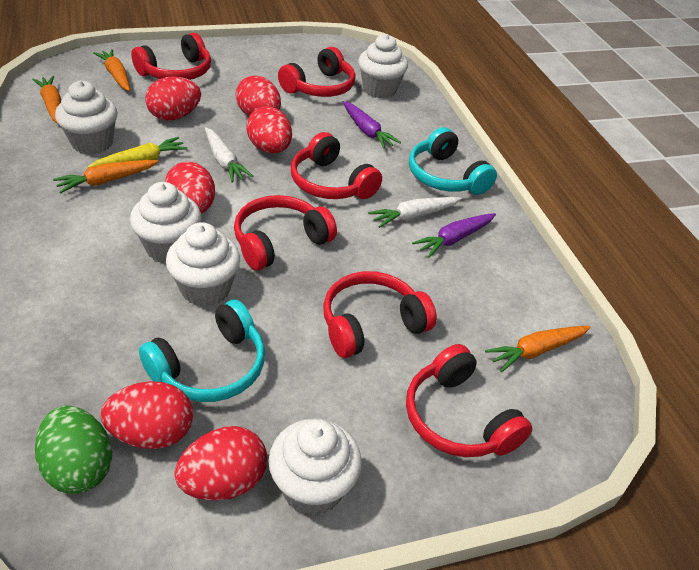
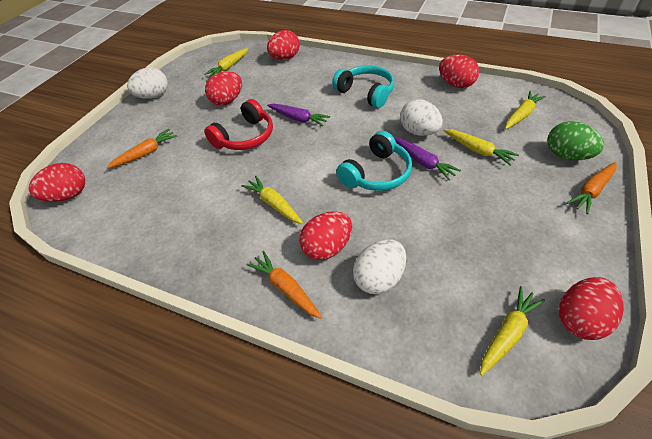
orange carrot: 4 -> 3
red headphones: 6 -> 1
white carrot: 2 -> 0
white cupcake: 5 -> 0
white egg: 0 -> 3
yellow carrot: 1 -> 5

